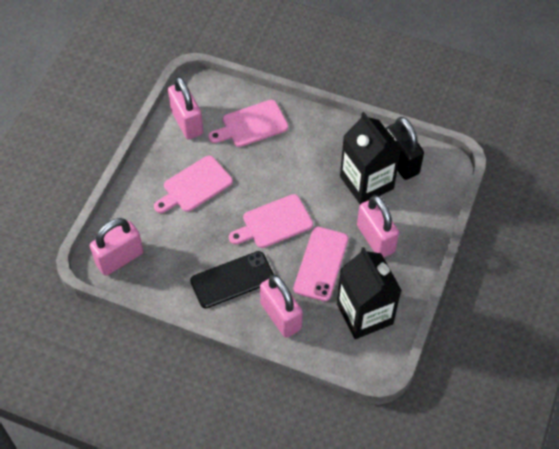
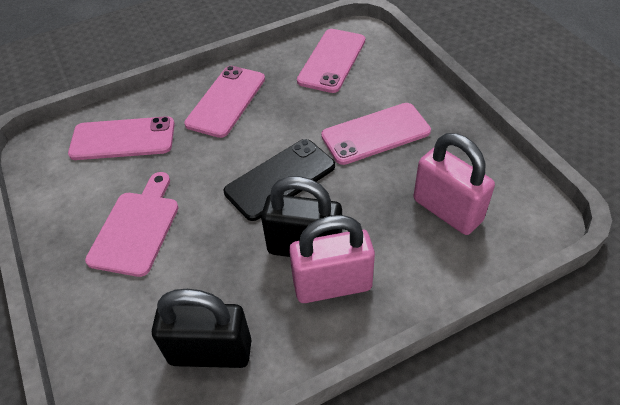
black carton: 2 -> 0
black padlock: 1 -> 2
pink cutting board: 3 -> 1
pink padlock: 4 -> 2
pink phone: 1 -> 4

